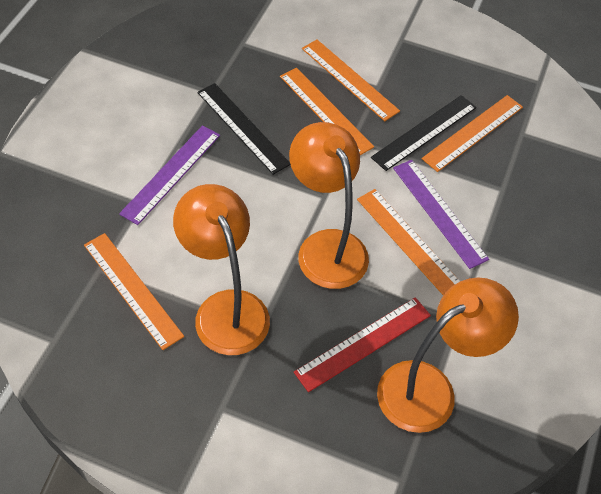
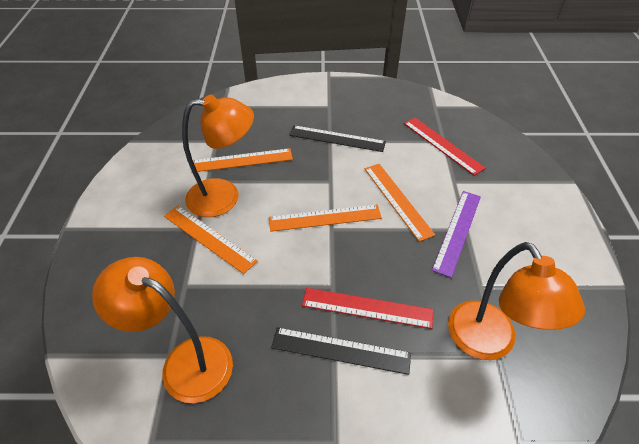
orange ruler: 5 -> 4
purple ruler: 2 -> 1
red ruler: 1 -> 2

